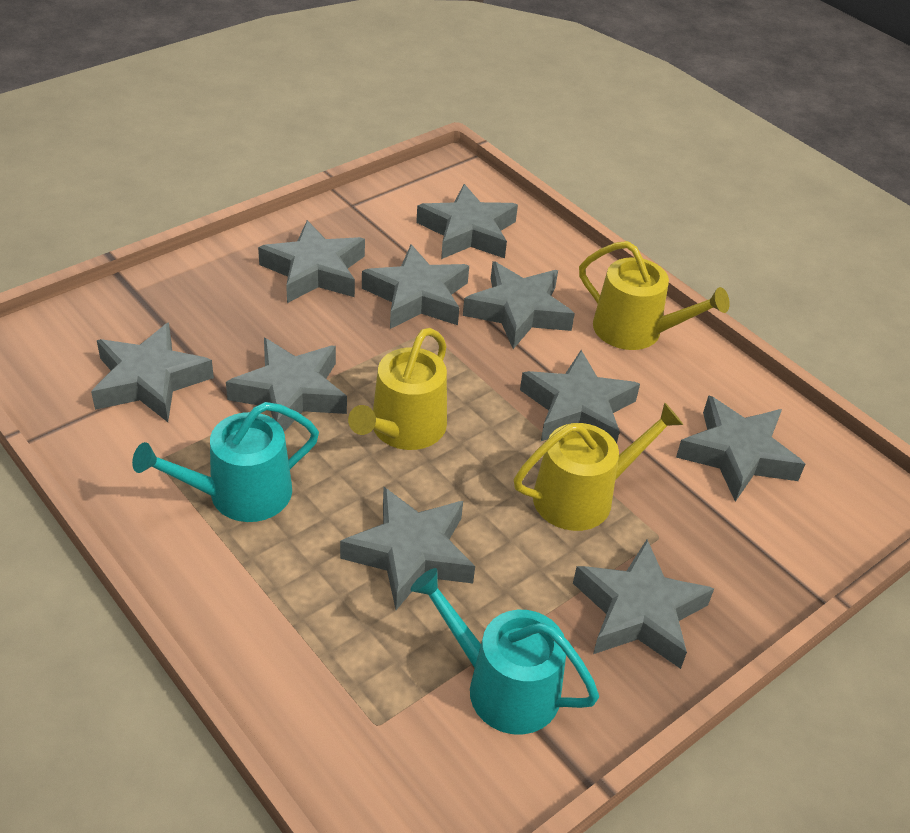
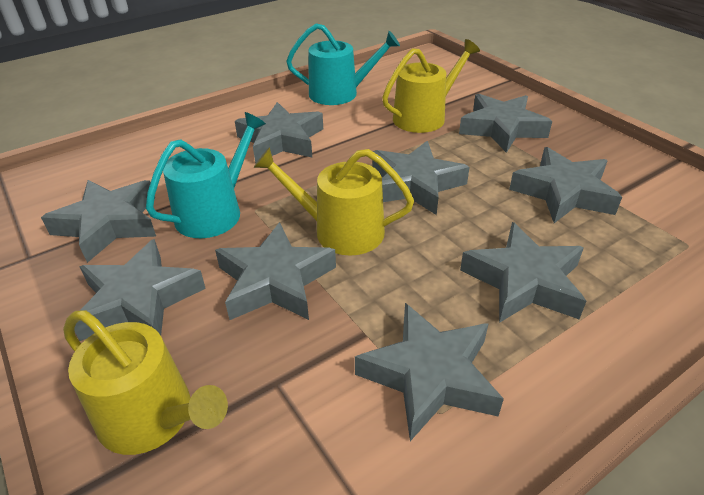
grey star: 10 -> 9

